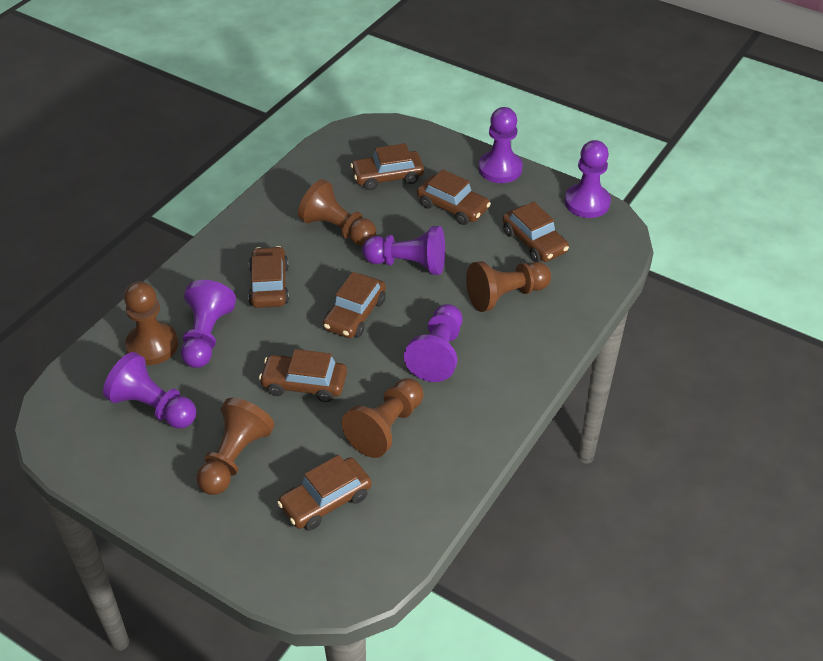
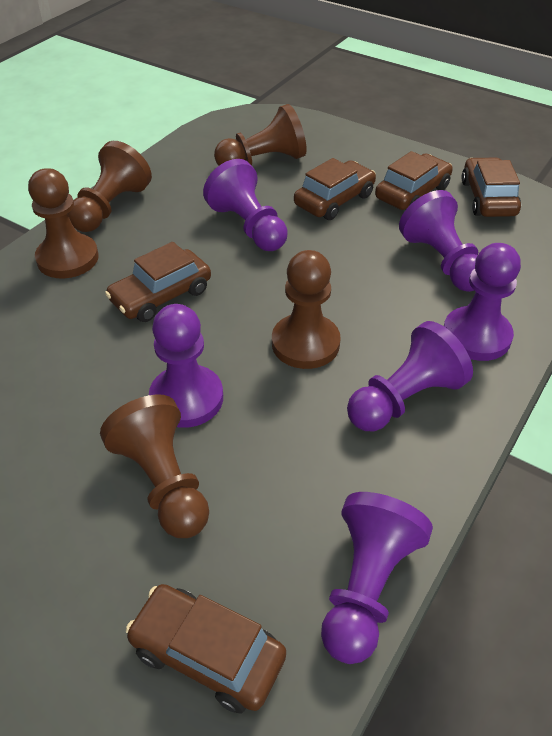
brown car: 7 -> 5

